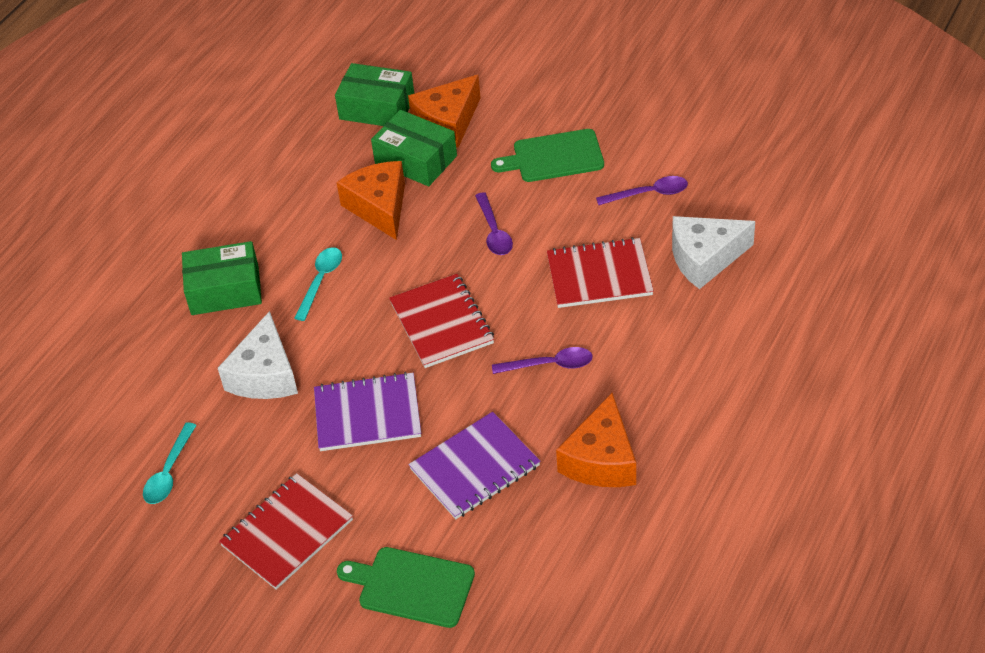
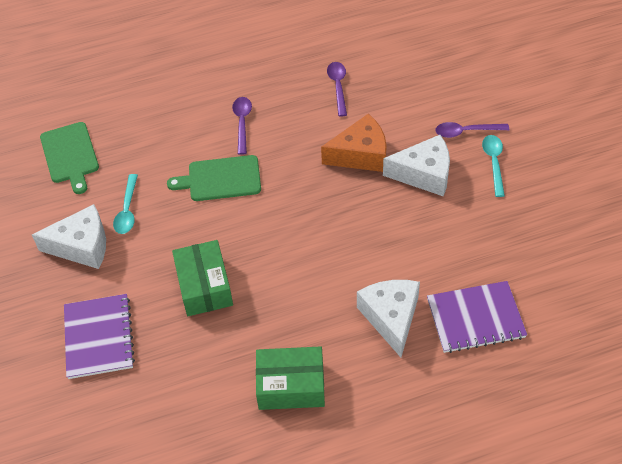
green box: 3 -> 2
orange cheese: 3 -> 1
red notebook: 3 -> 0
white cheese: 2 -> 3

